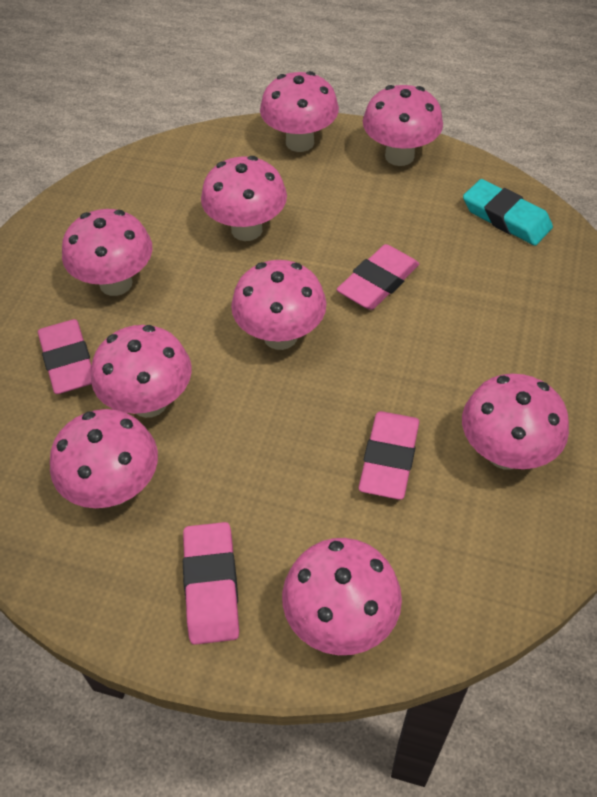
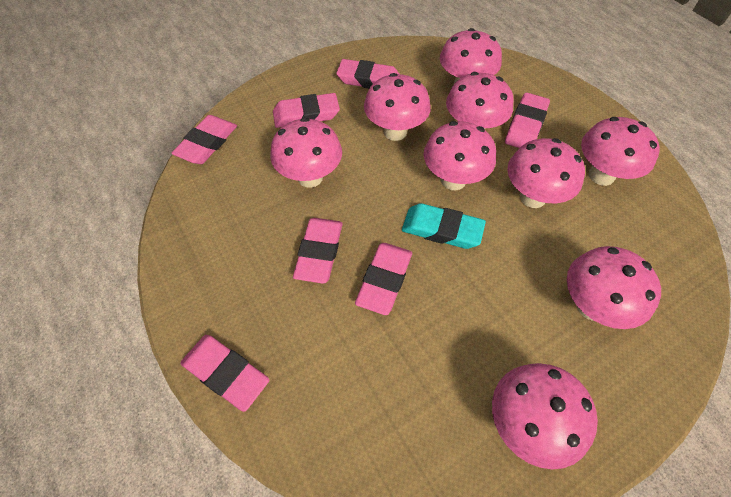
pink eraser: 4 -> 7

